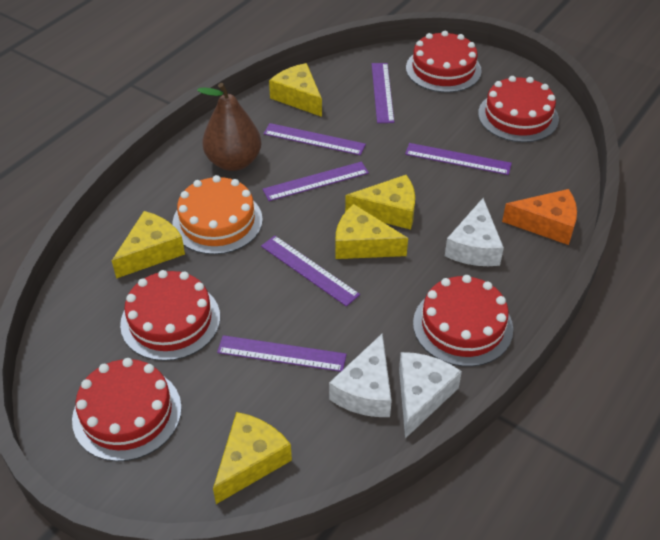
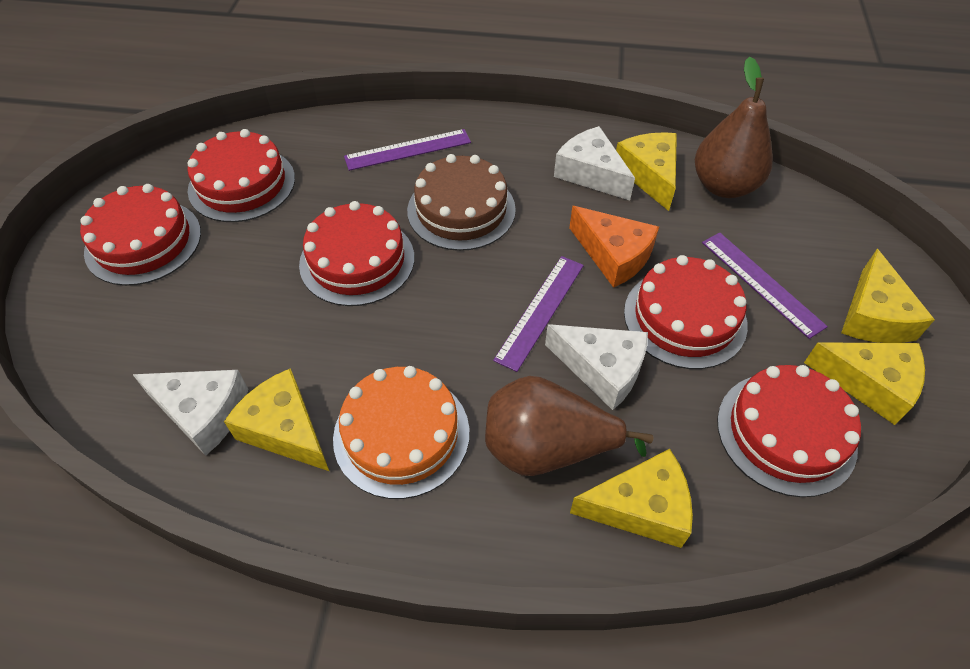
brown cake: 0 -> 1
brown pear: 1 -> 2
purple ruler: 6 -> 3

